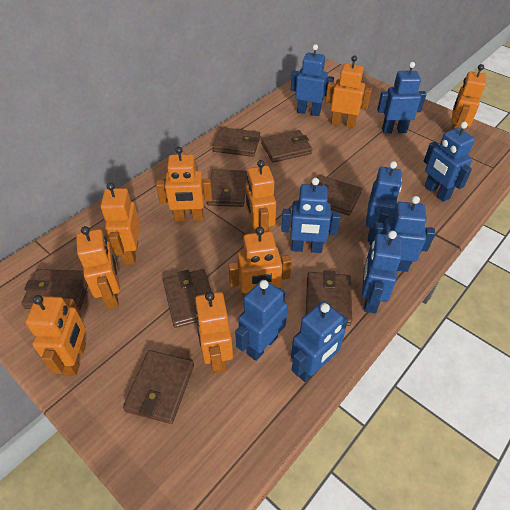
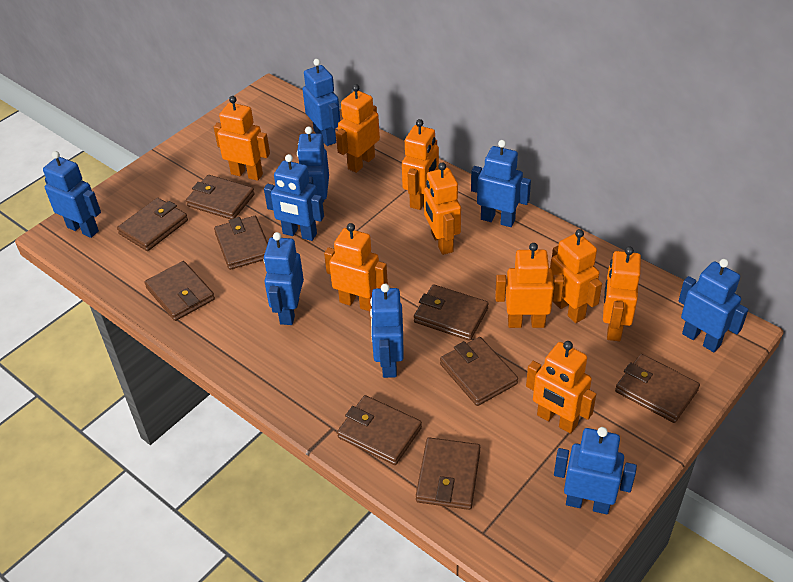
brown wallet: 8 -> 9

